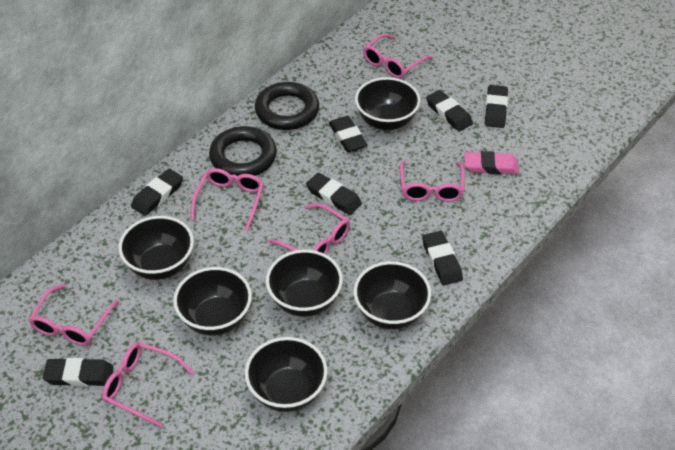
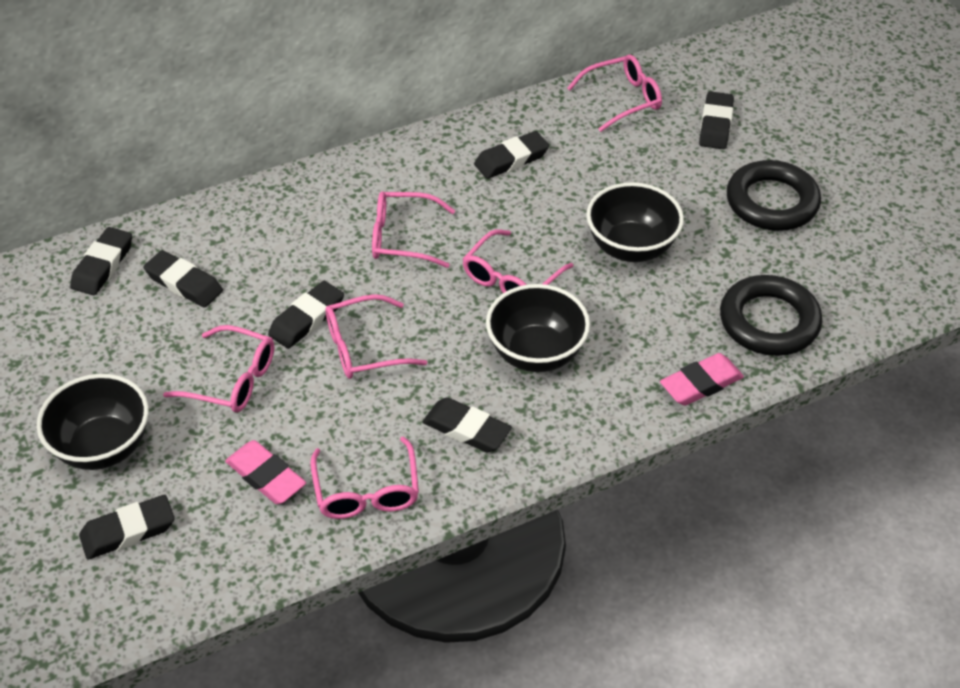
black bowl: 6 -> 3
pink eraser: 1 -> 2

